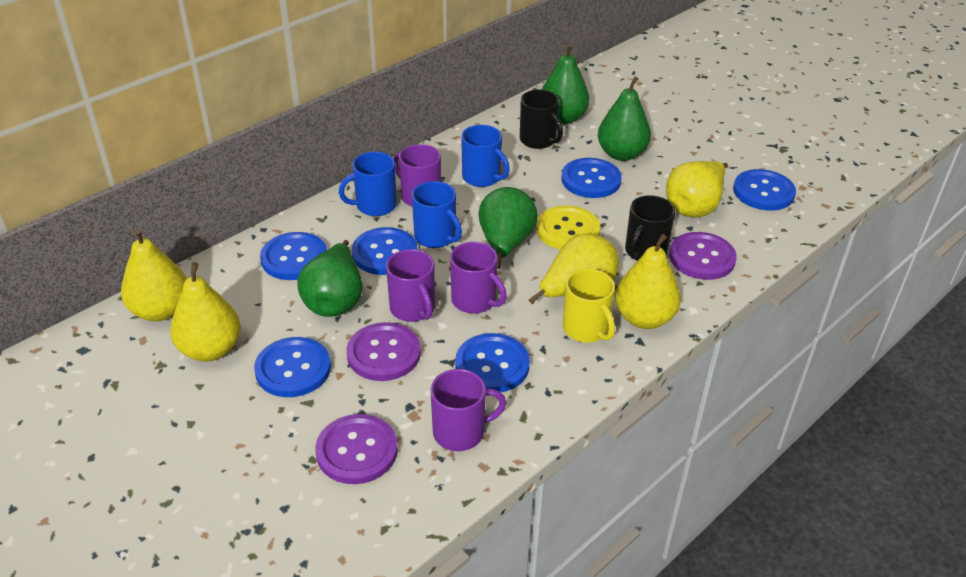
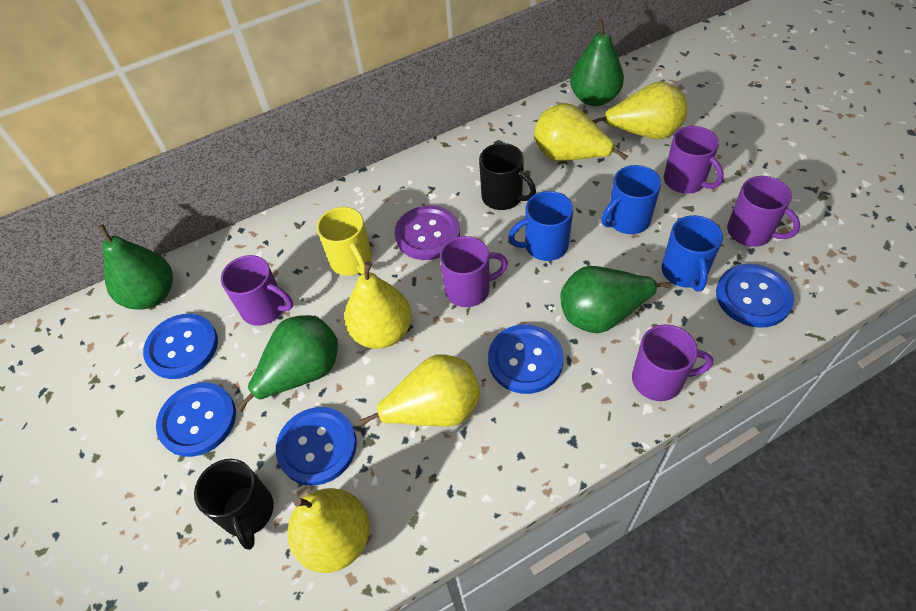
blue button: 6 -> 5
purple button: 3 -> 1
purple mug: 4 -> 5
yellow button: 1 -> 0

